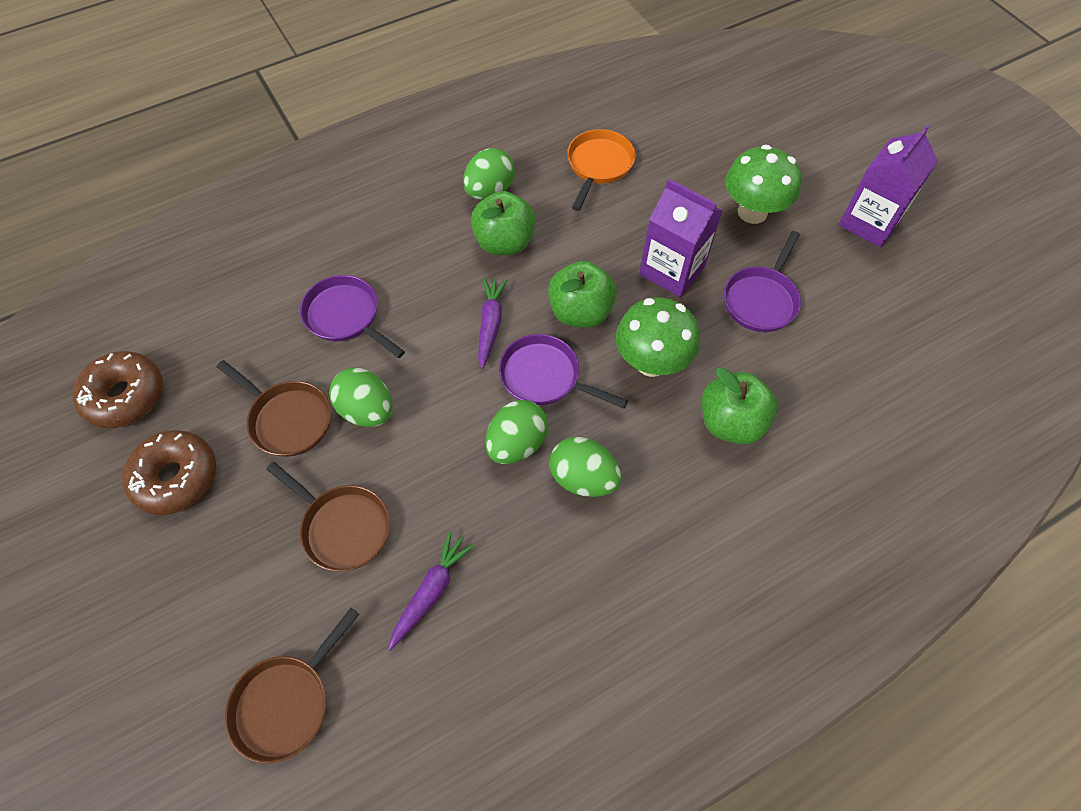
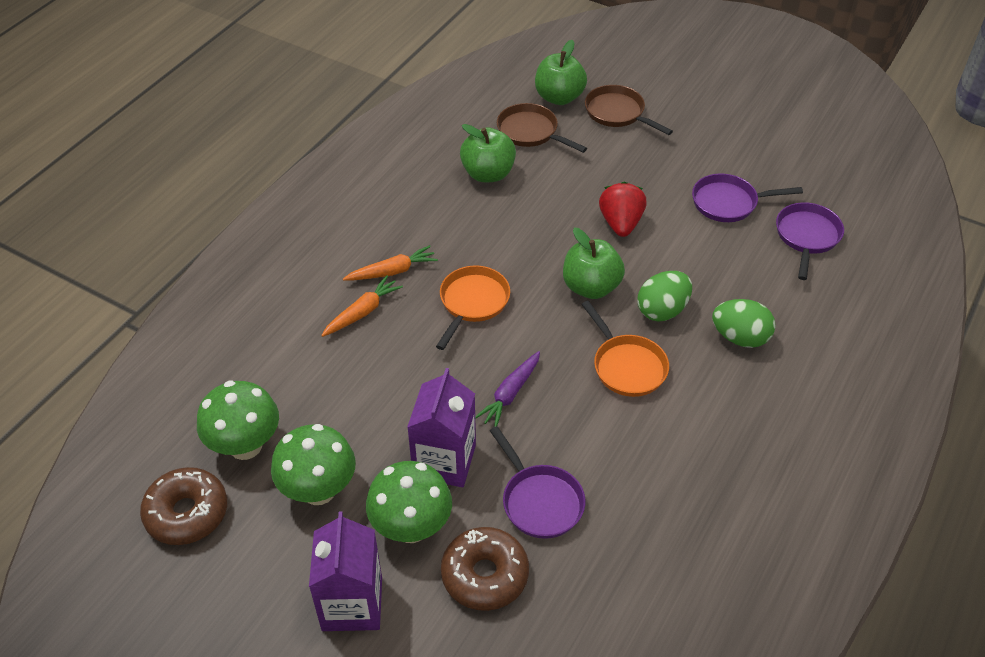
brown pan: 3 -> 2
green egg: 4 -> 2
green mushroom: 2 -> 3
orange carrot: 0 -> 2
orange pan: 1 -> 2
purple carrot: 2 -> 1
red strawberry: 0 -> 1

